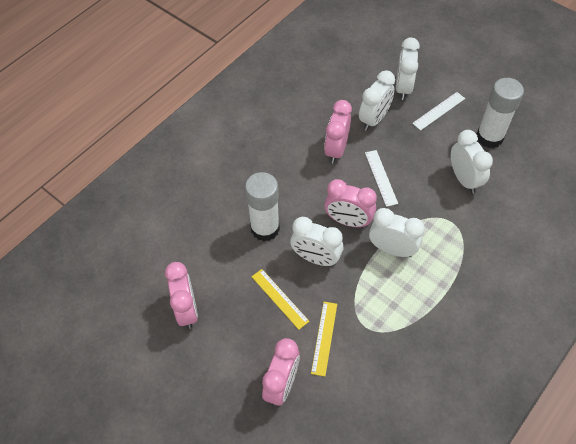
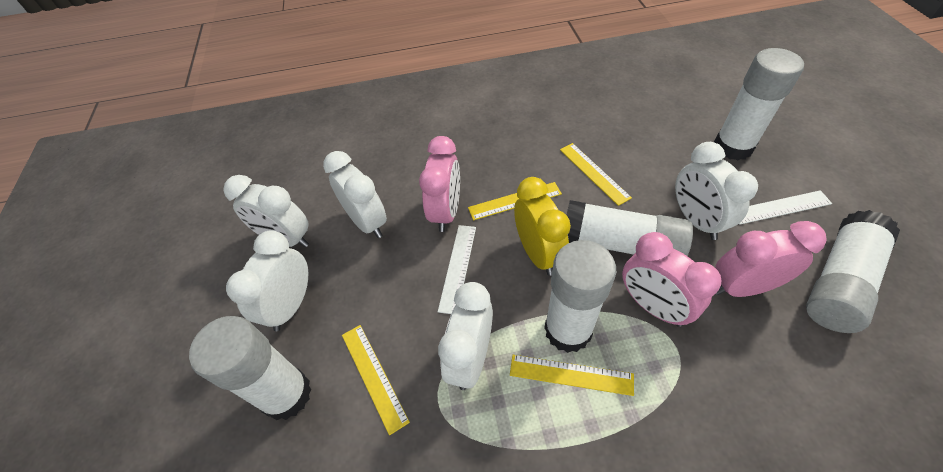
pink clock: 4 -> 3
white glue stick: 2 -> 5
yellow clock: 0 -> 1
yellow ruler: 2 -> 4

